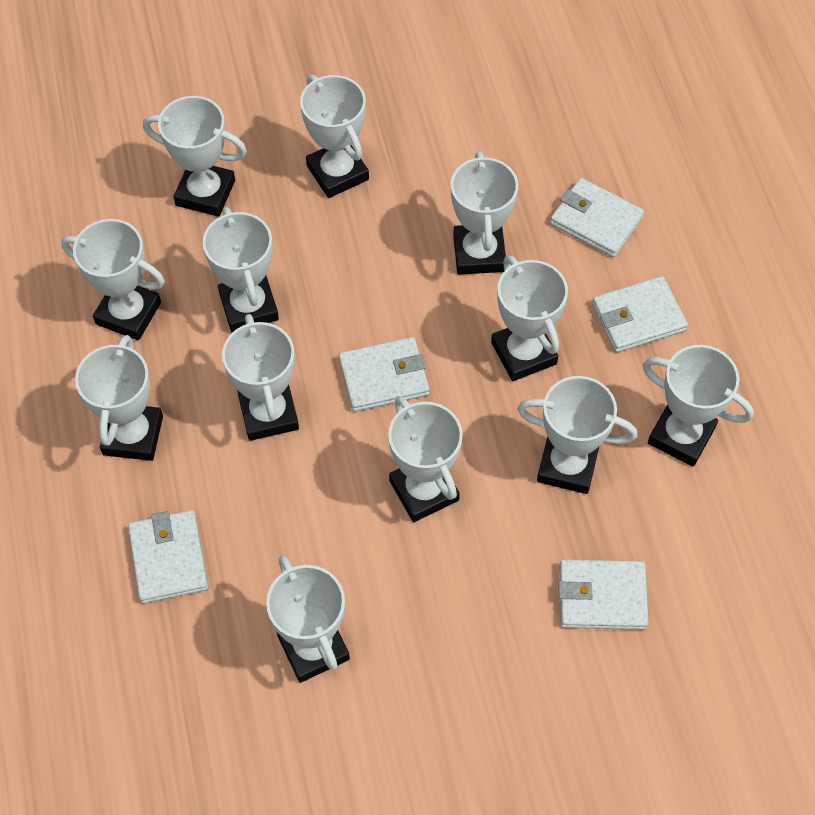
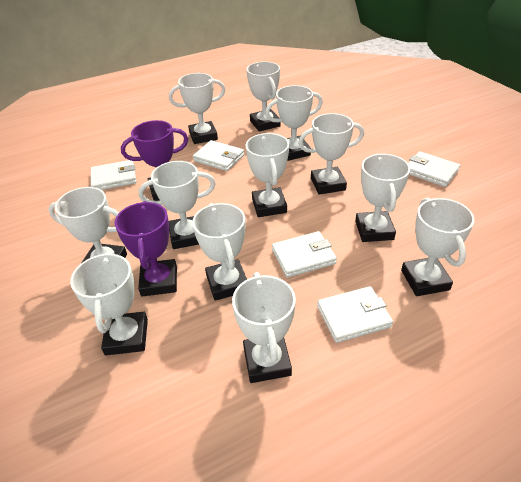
purple trophy: 0 -> 2

